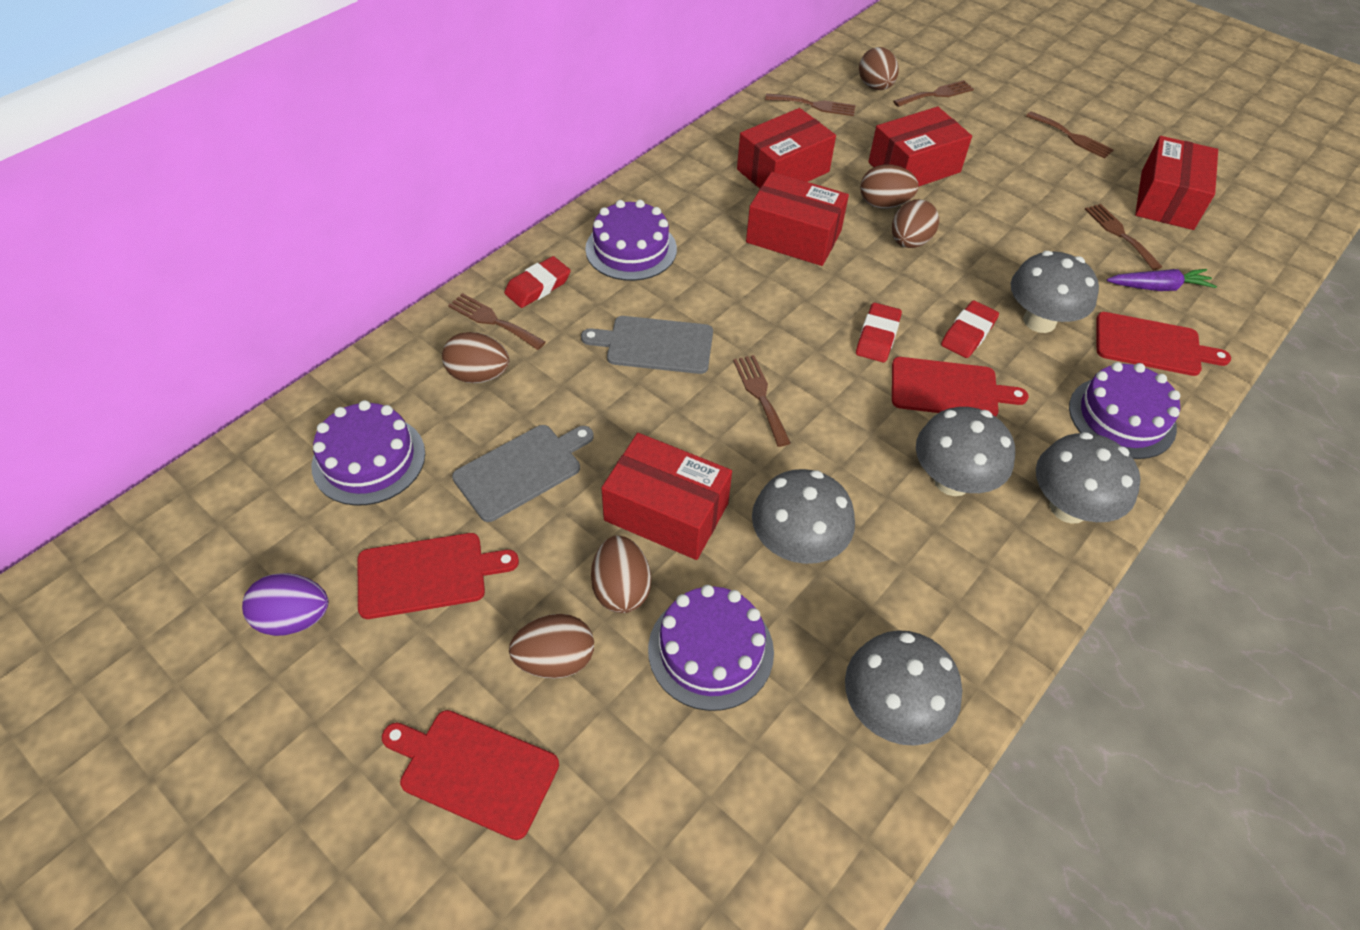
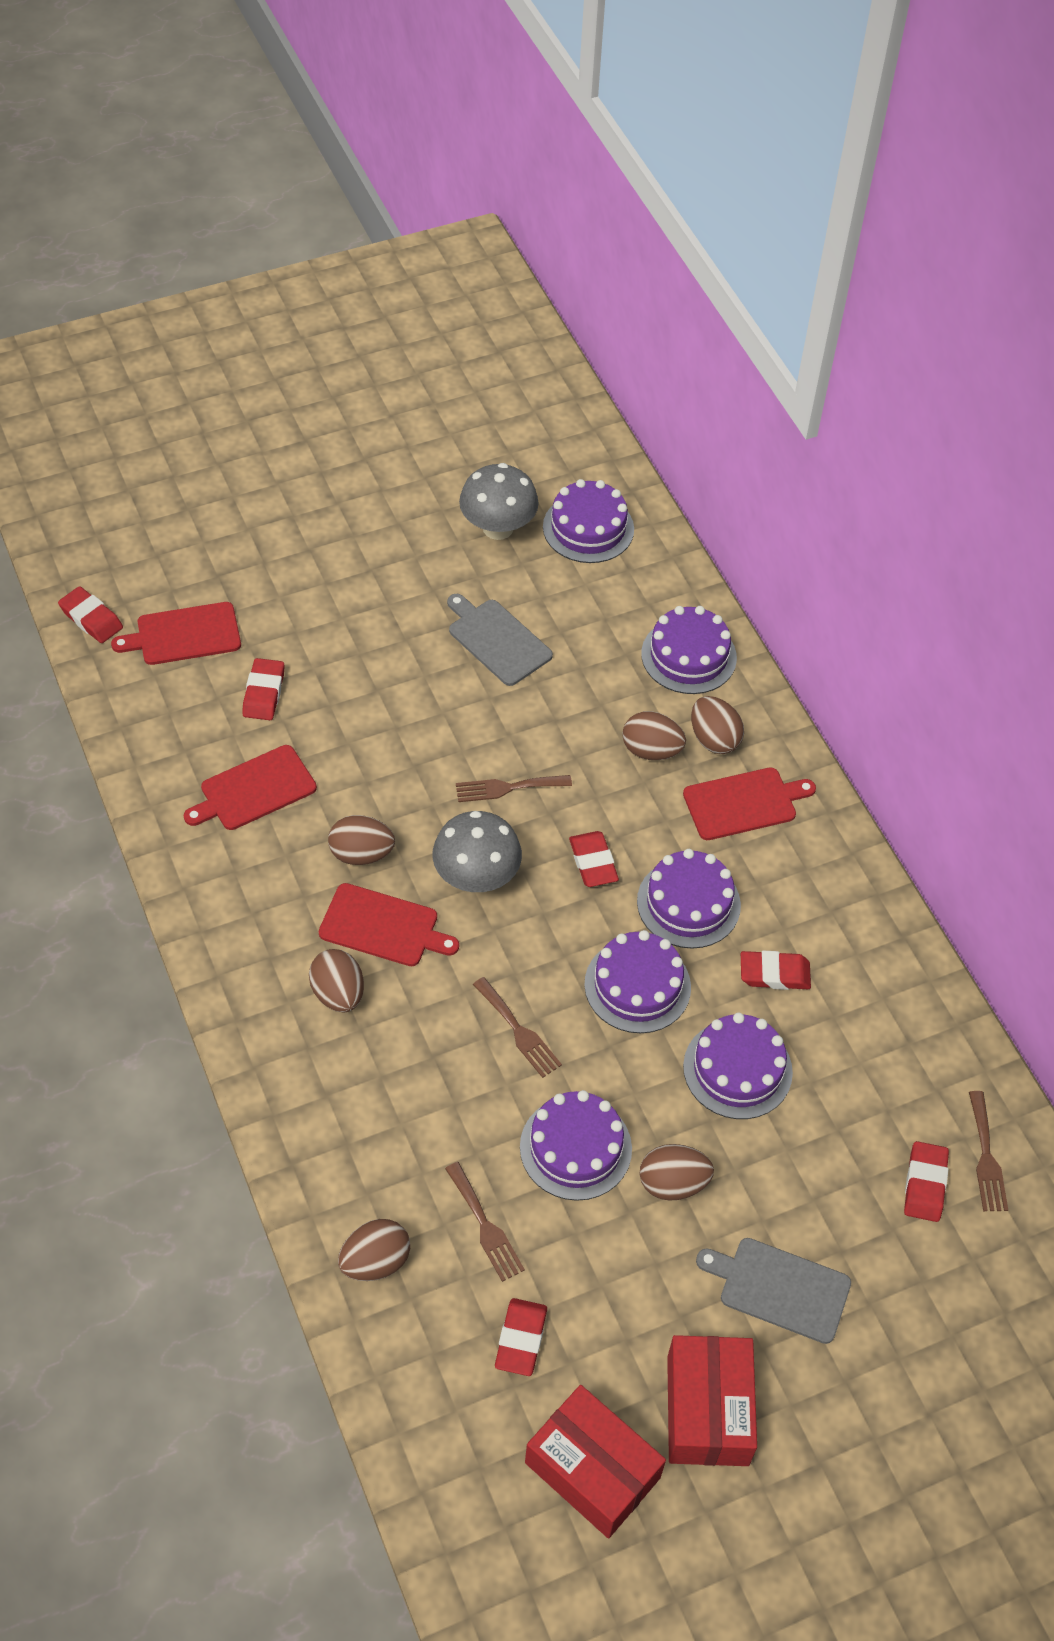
brown fork: 6 -> 4
grey mushroom: 5 -> 2
purple cake: 4 -> 6
purple carrot: 1 -> 0
purple egg: 1 -> 0
red box: 5 -> 2
red eraser: 3 -> 6

